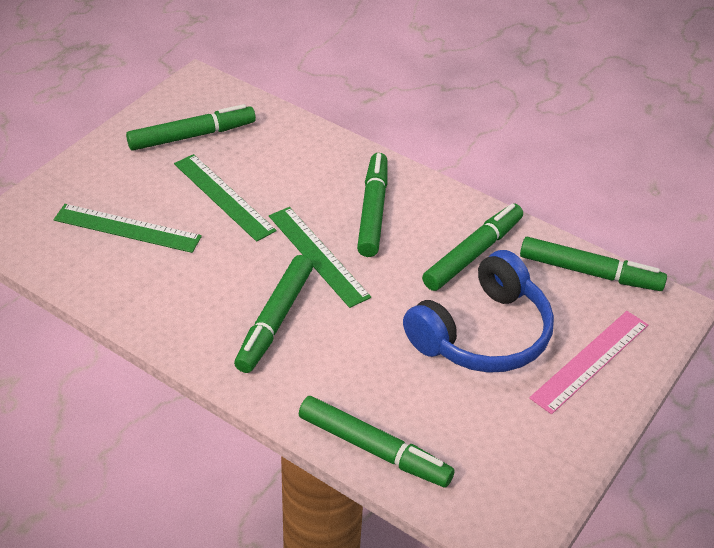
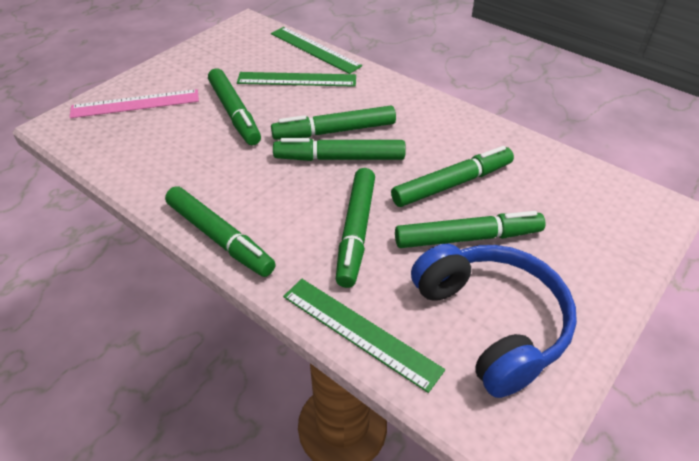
green marker: 6 -> 7

